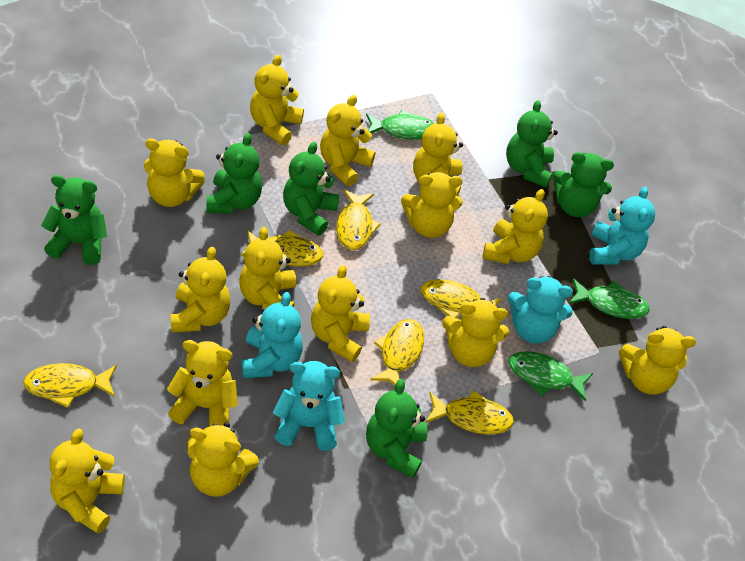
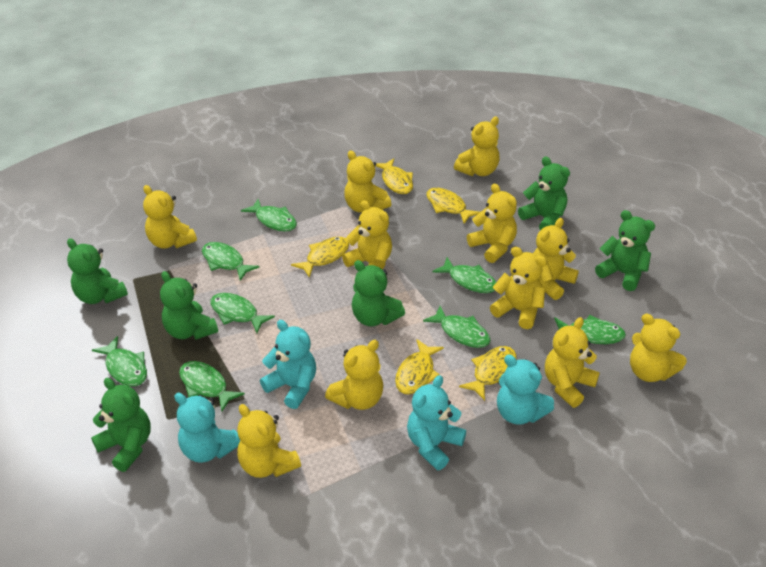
green fish: 3 -> 8
yellow fish: 6 -> 5
yellow teddy bear: 14 -> 11

